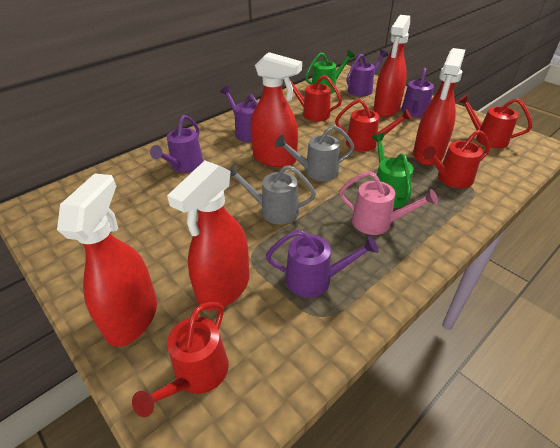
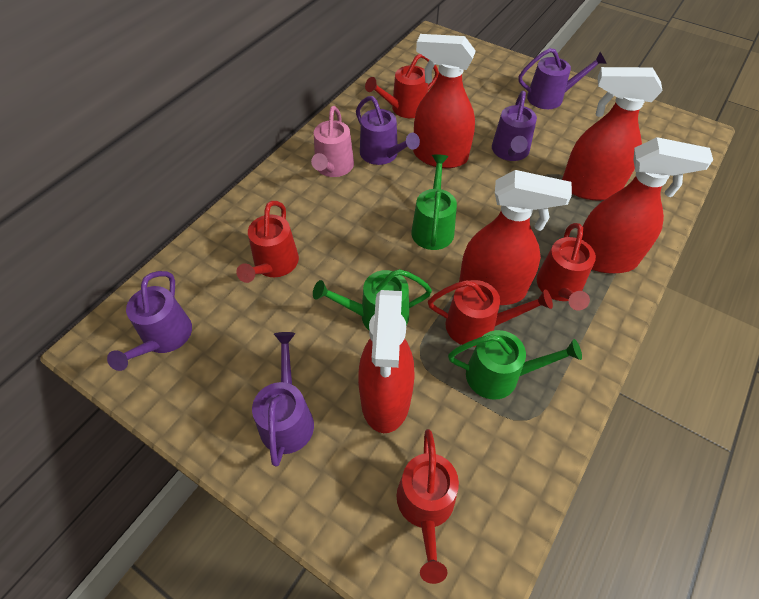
green watering can: 2 -> 3
grey watering can: 2 -> 0

